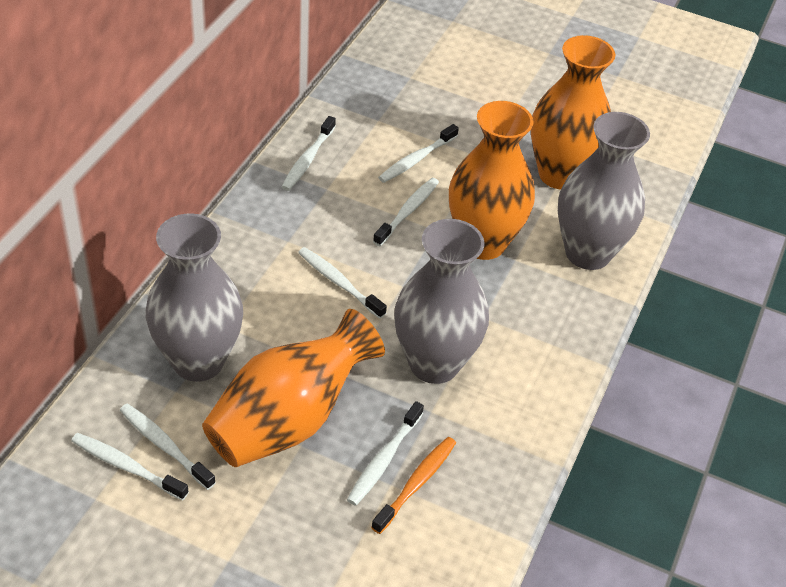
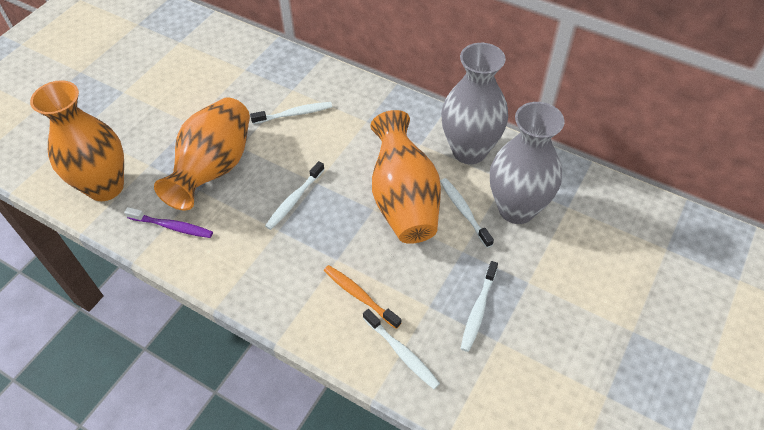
grey vase: 3 -> 2
purple toothbrush: 0 -> 1
white toothbrush: 7 -> 5

